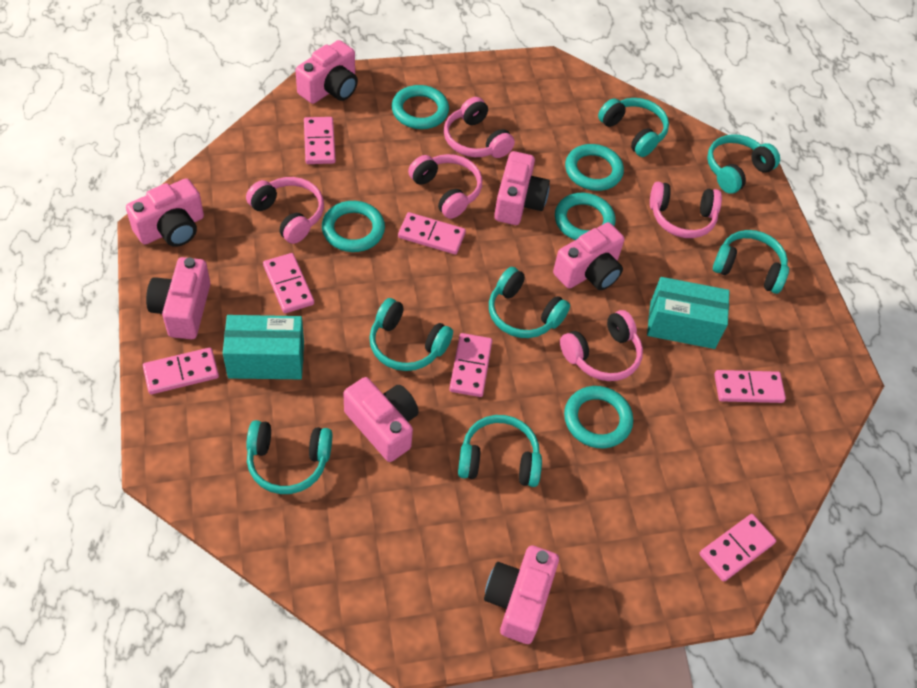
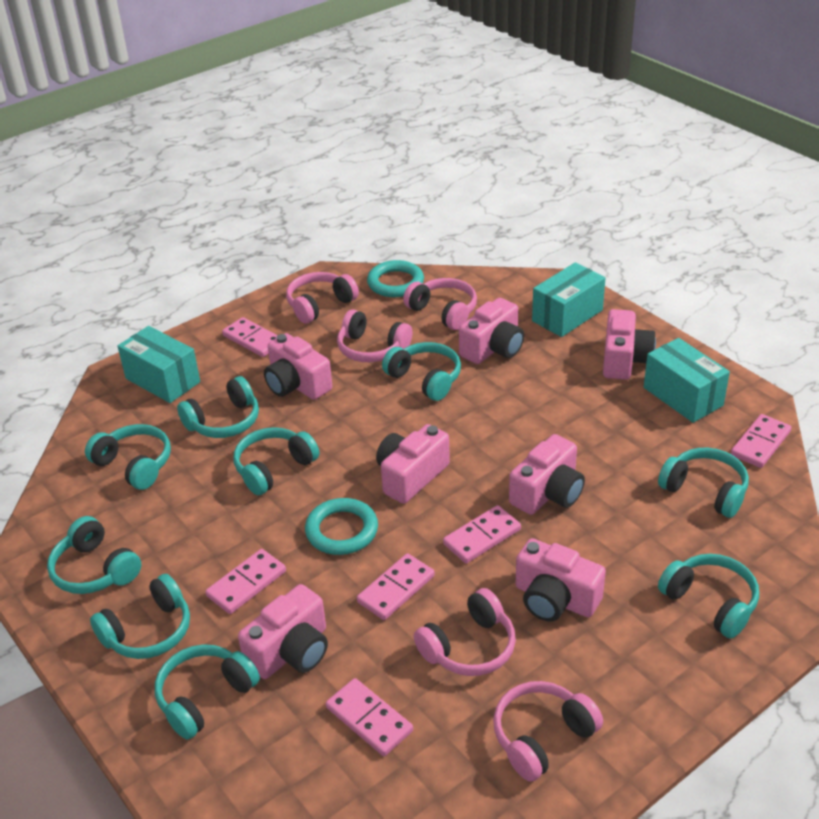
pink domino: 7 -> 6
turquoise box: 2 -> 3
turquoise headphones: 7 -> 9
turquoise ring: 5 -> 2

